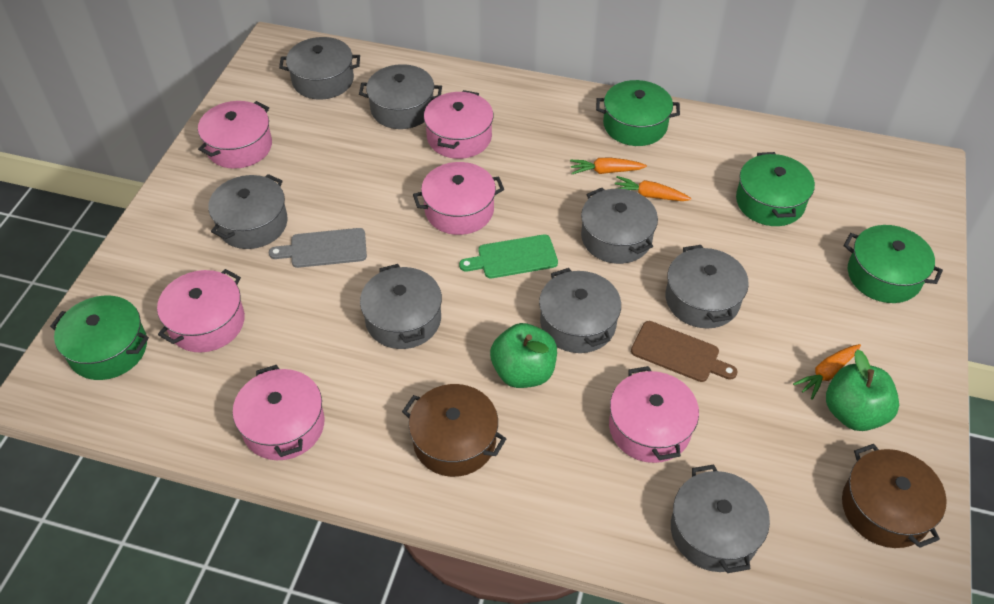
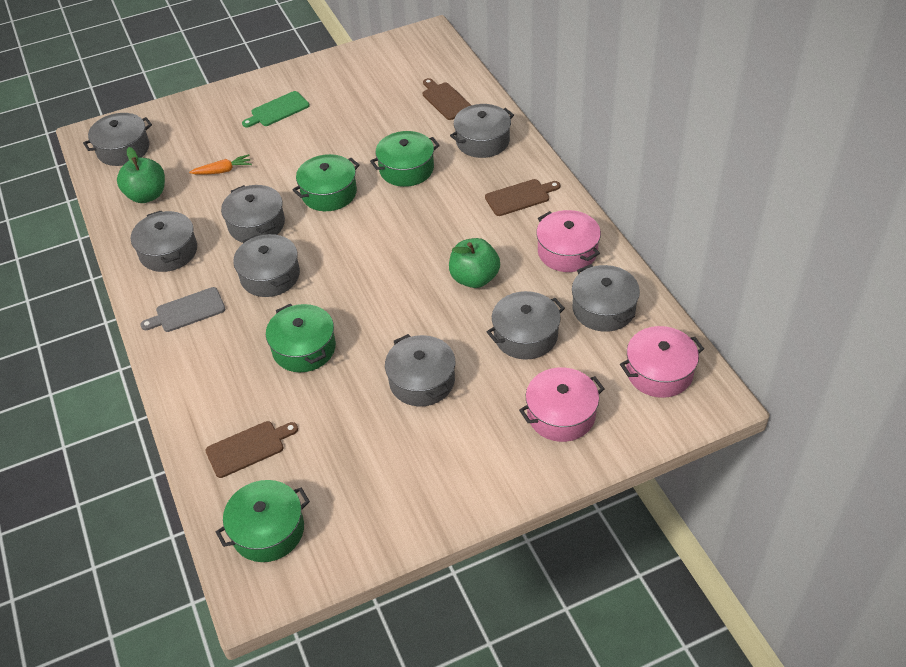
brown cutting board: 1 -> 3
brown pot: 2 -> 0
orange carrot: 3 -> 1
pink pot: 6 -> 3

